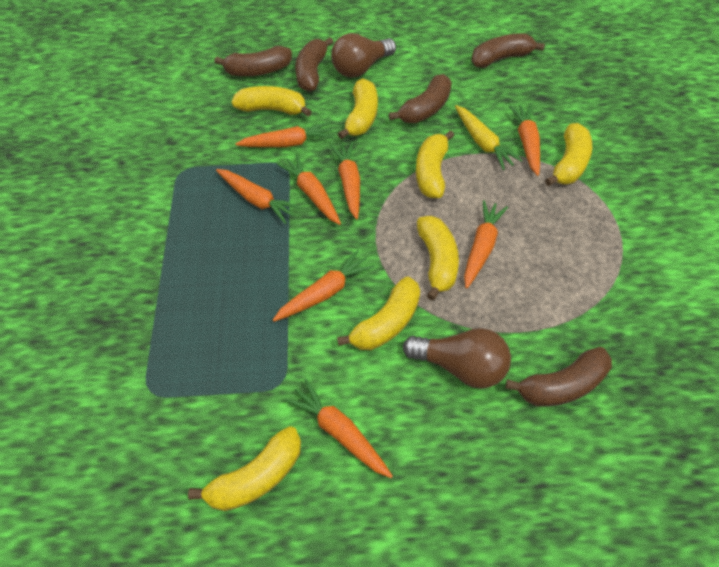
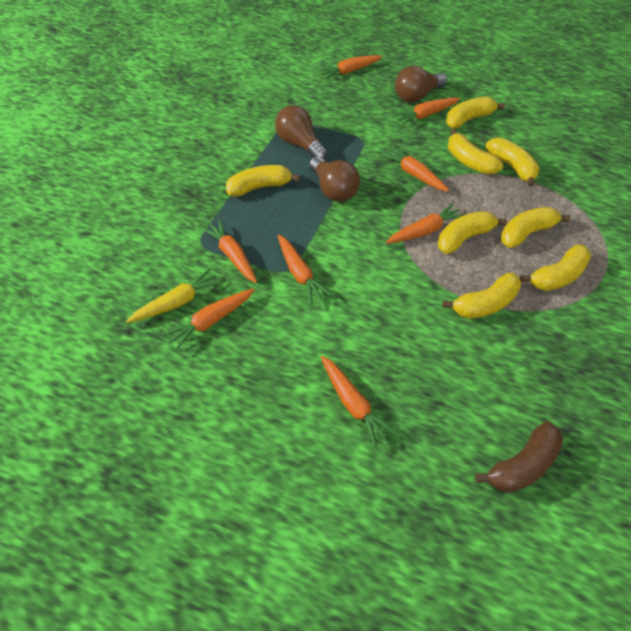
brown banana: 5 -> 1
brown light bulb: 2 -> 3
yellow banana: 7 -> 8

